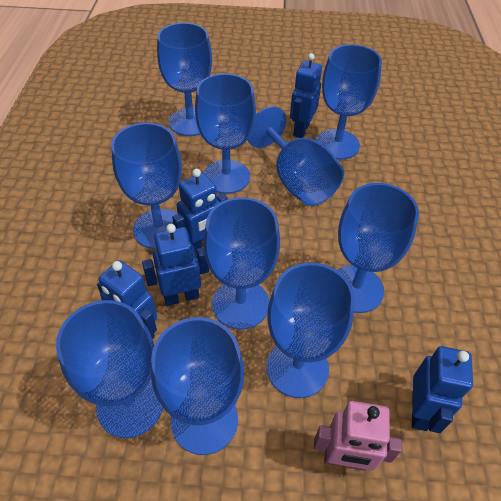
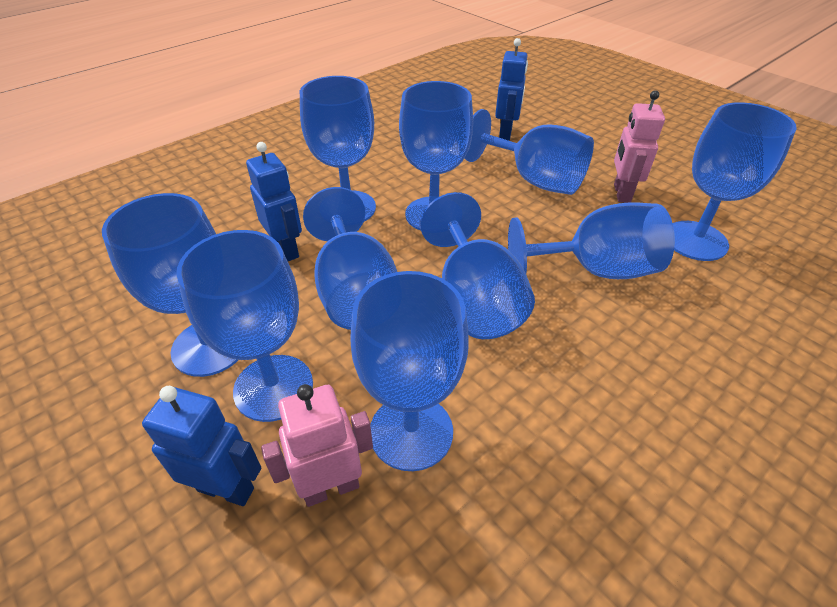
blue robot: 5 -> 3
pink robot: 1 -> 2

